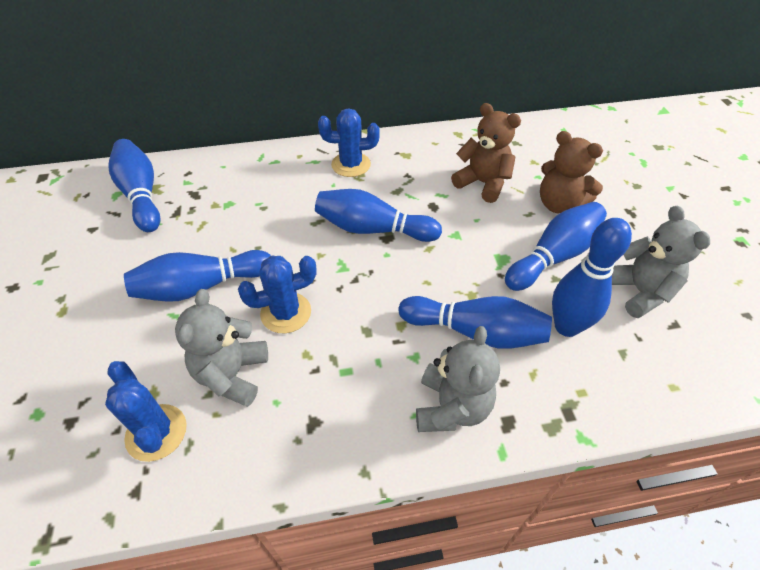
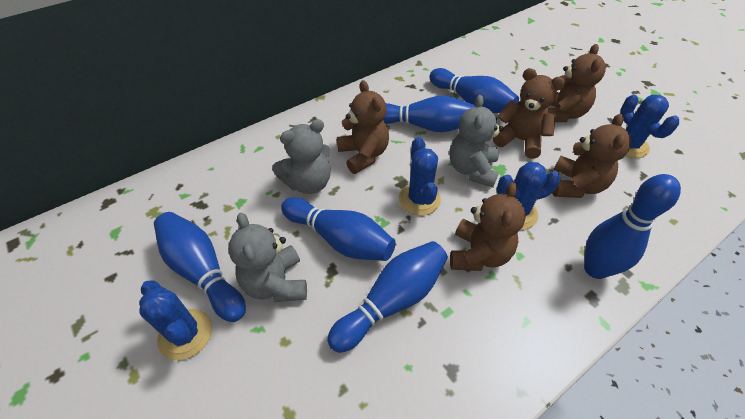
blue cactus: 3 -> 4
brown teddy bear: 2 -> 5

